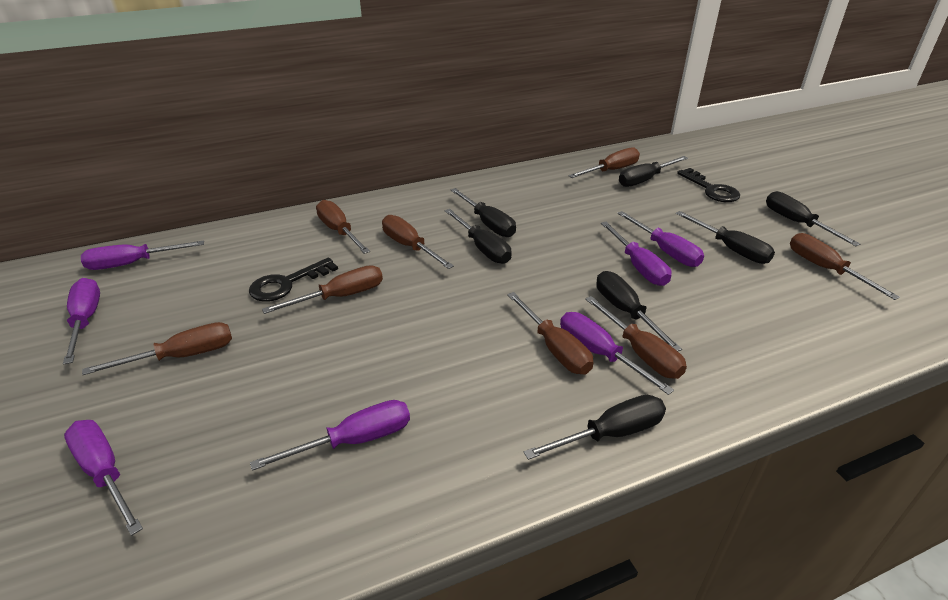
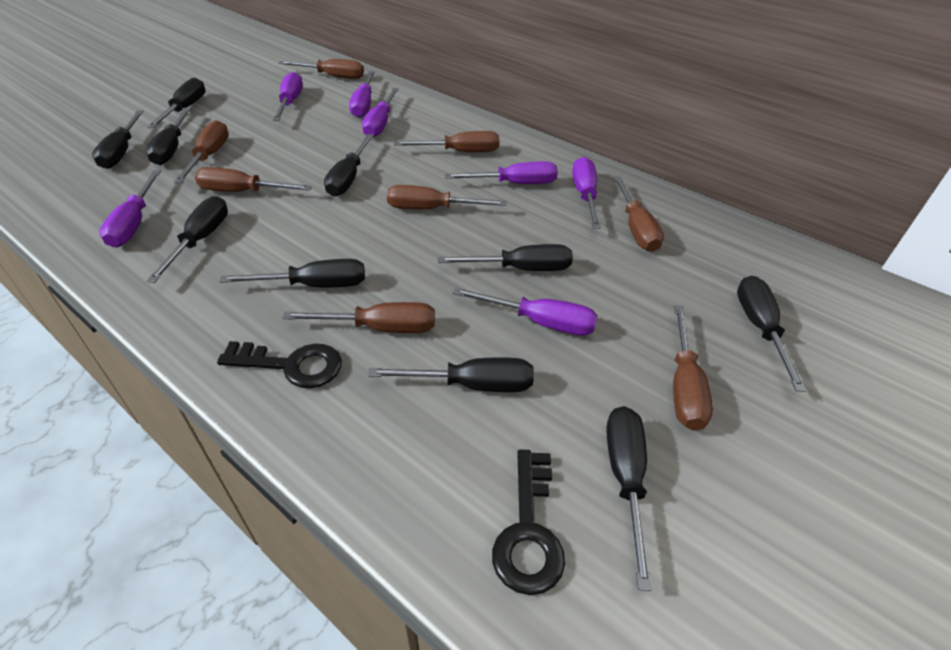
black screwdriver: 7 -> 10

